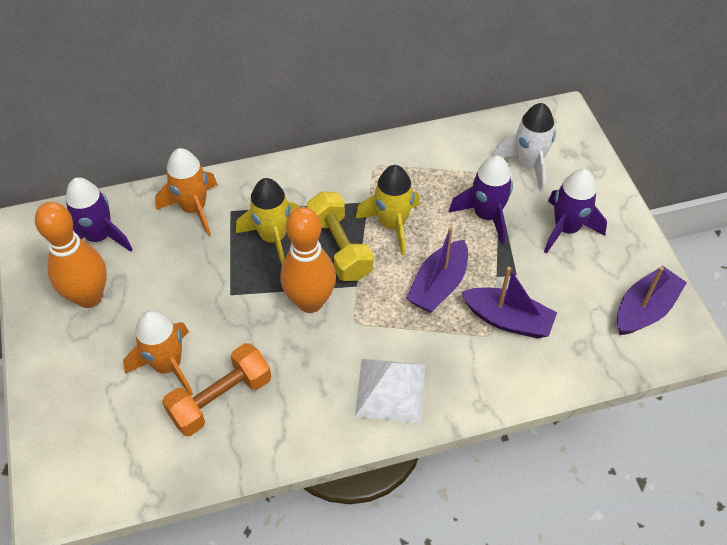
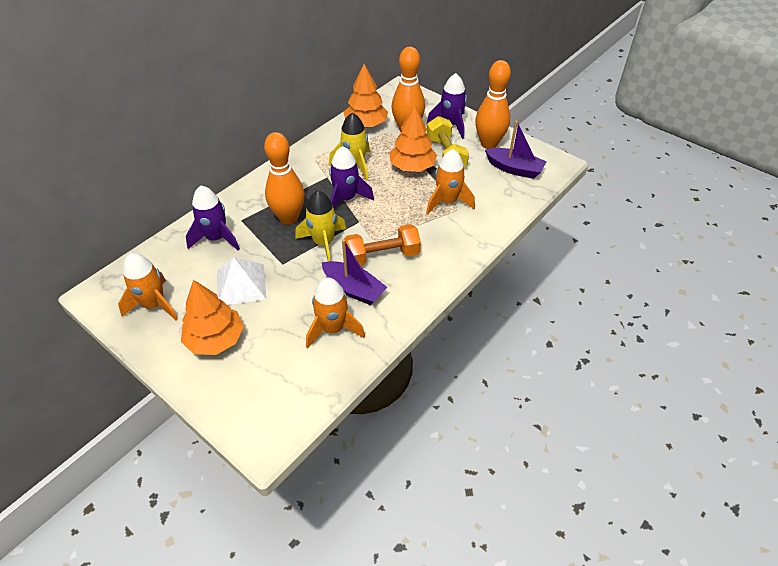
orange bowling pin: 2 -> 3
orange rocket: 2 -> 3
orange tree: 0 -> 3
purple boat: 3 -> 2
white rocket: 1 -> 0

